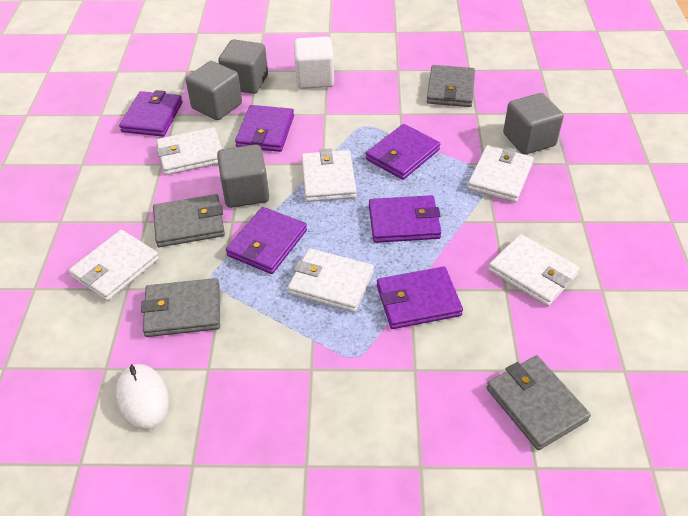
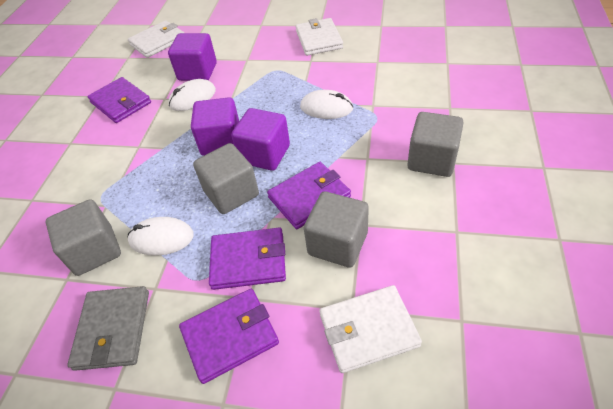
grey wallet: 4 -> 1
purple cube: 0 -> 3
purple wallet: 6 -> 4
white cube: 1 -> 0
white mouse: 1 -> 3
white wallet: 6 -> 3

